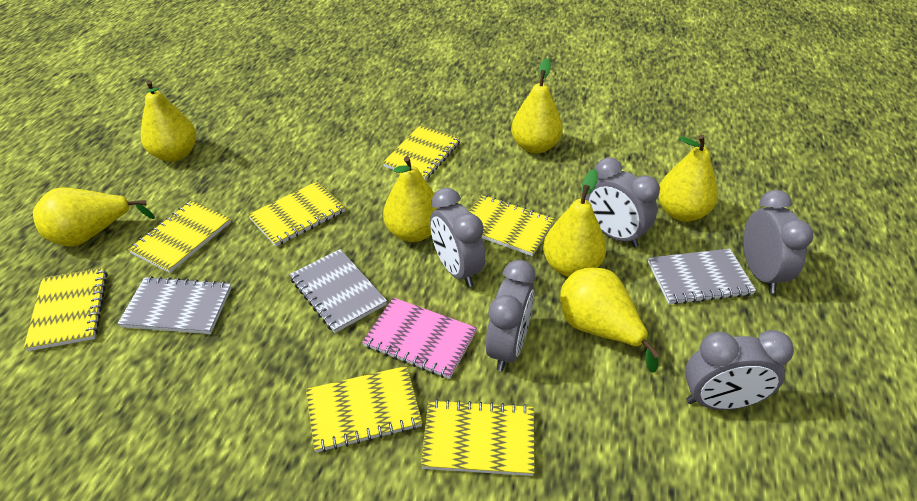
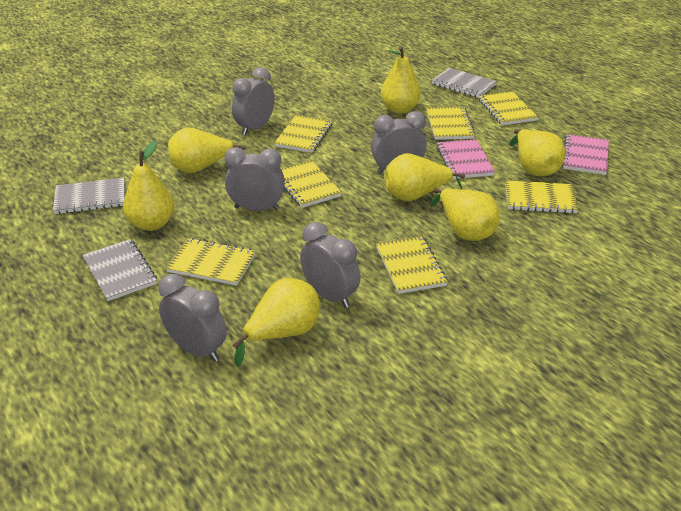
pink notebook: 1 -> 2

